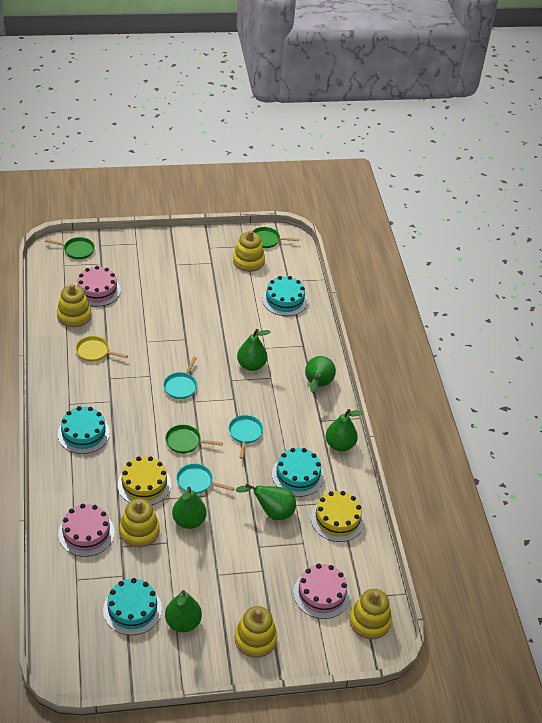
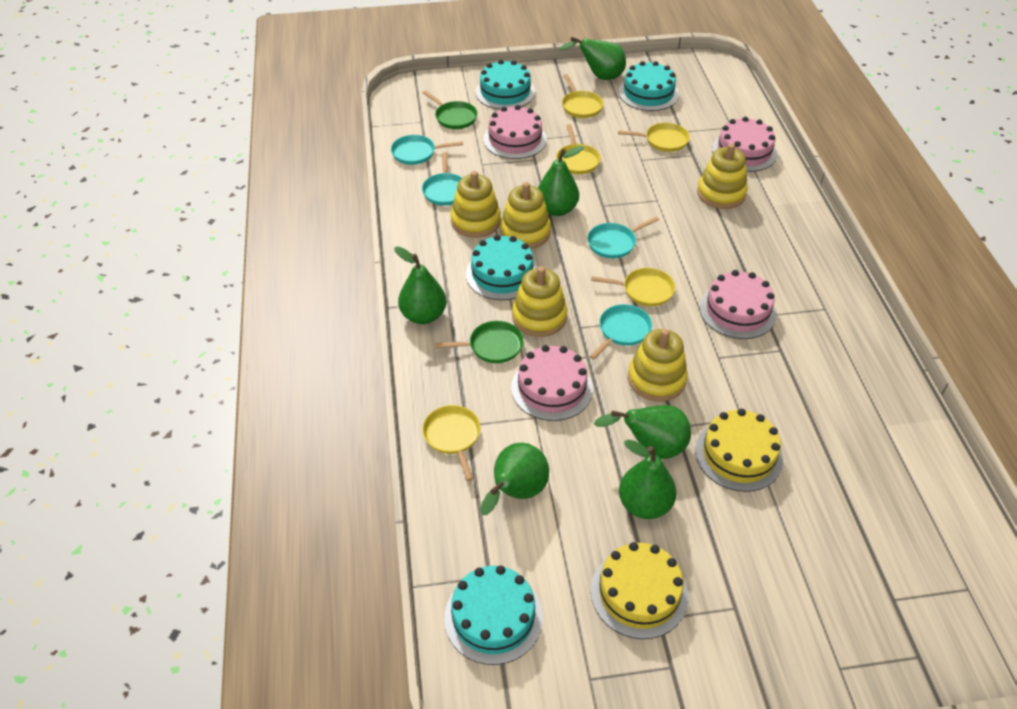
green pan: 3 -> 2
pink cake: 3 -> 4
turquoise pan: 3 -> 4
yellow pan: 1 -> 5

